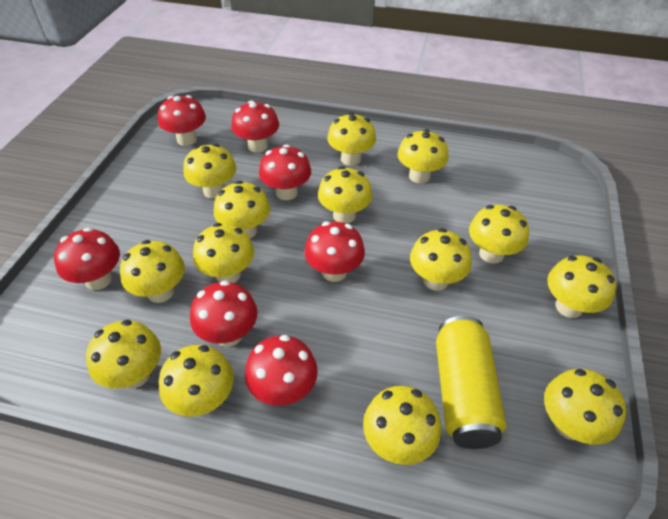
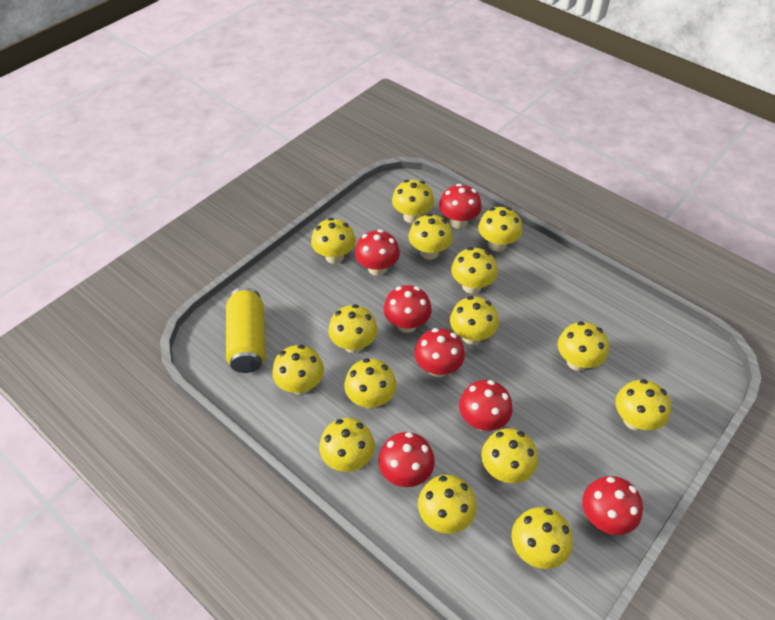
yellow mushroom: 14 -> 15

